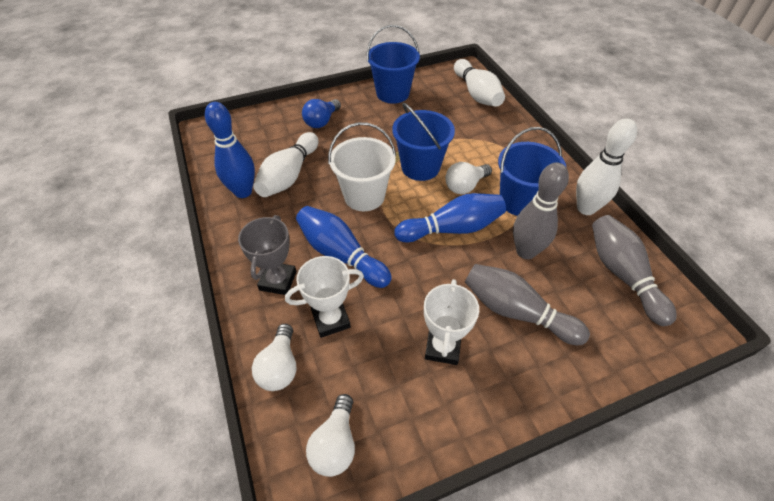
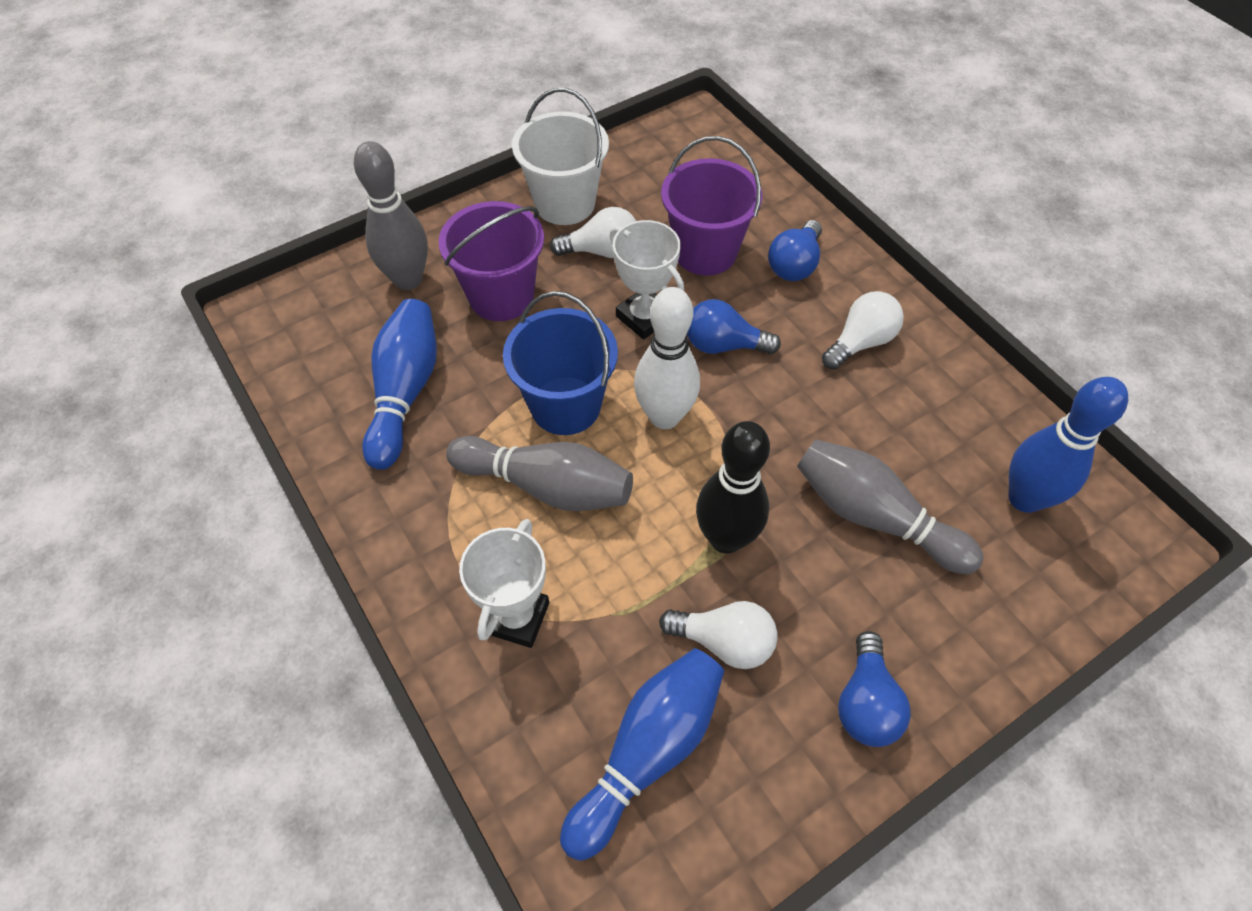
black bowling pin: 0 -> 1
blue bucket: 3 -> 1
blue light bulb: 1 -> 3
grey trophy: 1 -> 0
purple bucket: 0 -> 2
white bowling pin: 3 -> 1

